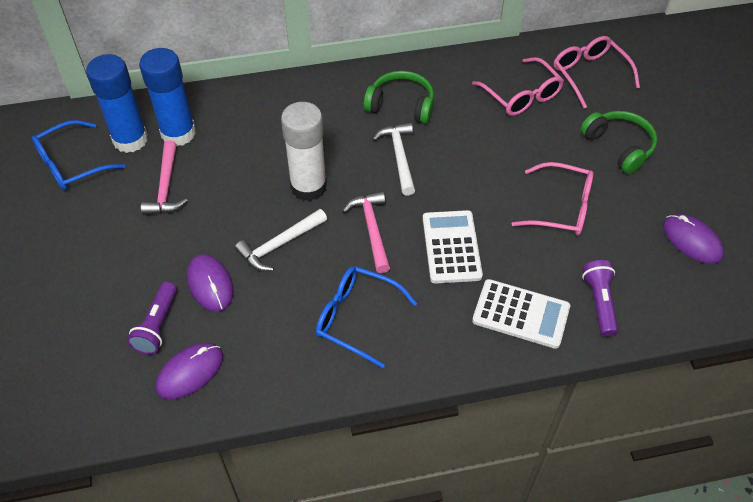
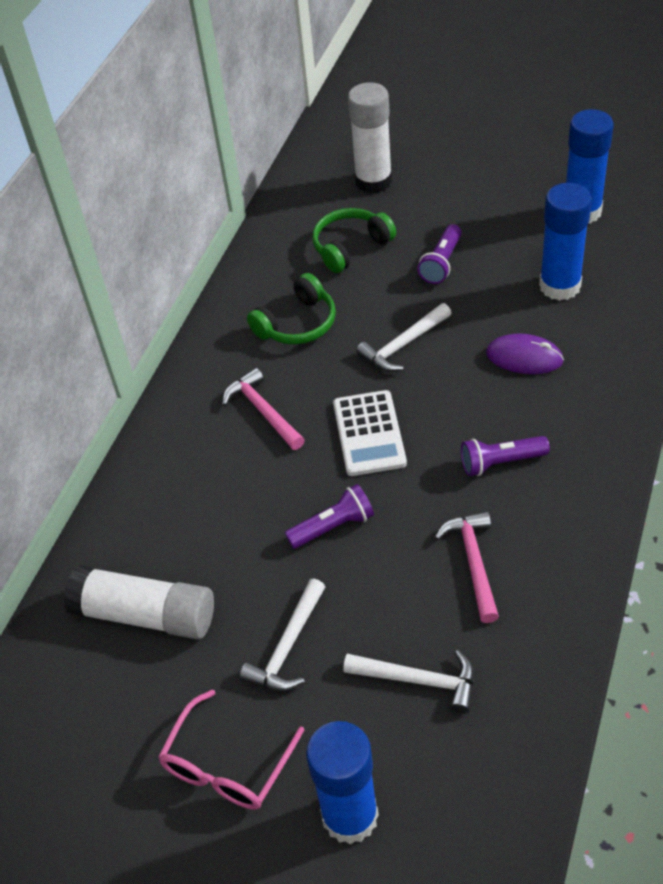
blue glasses: 2 -> 0
blue glue stick: 2 -> 3
pink glasses: 3 -> 1
purple flashlight: 2 -> 3
purple mouse: 3 -> 1
white calculator: 2 -> 1
white glue stick: 1 -> 2
white hammer: 2 -> 3

